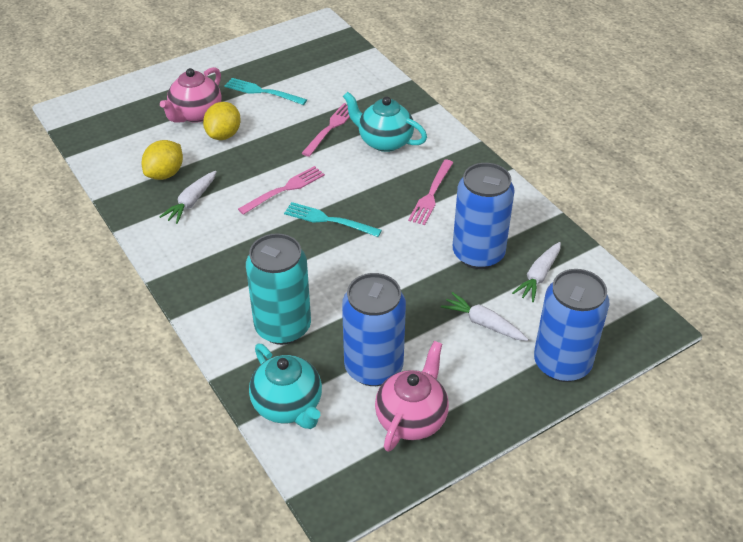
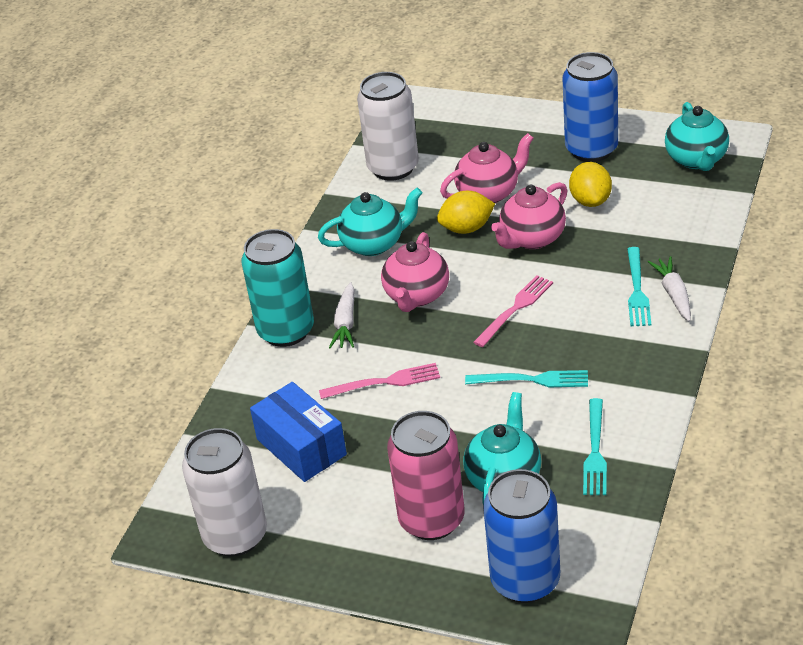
blue box: 0 -> 1
blue can: 3 -> 2
pink can: 0 -> 1
pink fork: 3 -> 2
pink teapot: 2 -> 3
turquoise fork: 2 -> 3
turquoise teapot: 2 -> 3
white can: 0 -> 2
white carrot: 3 -> 2

